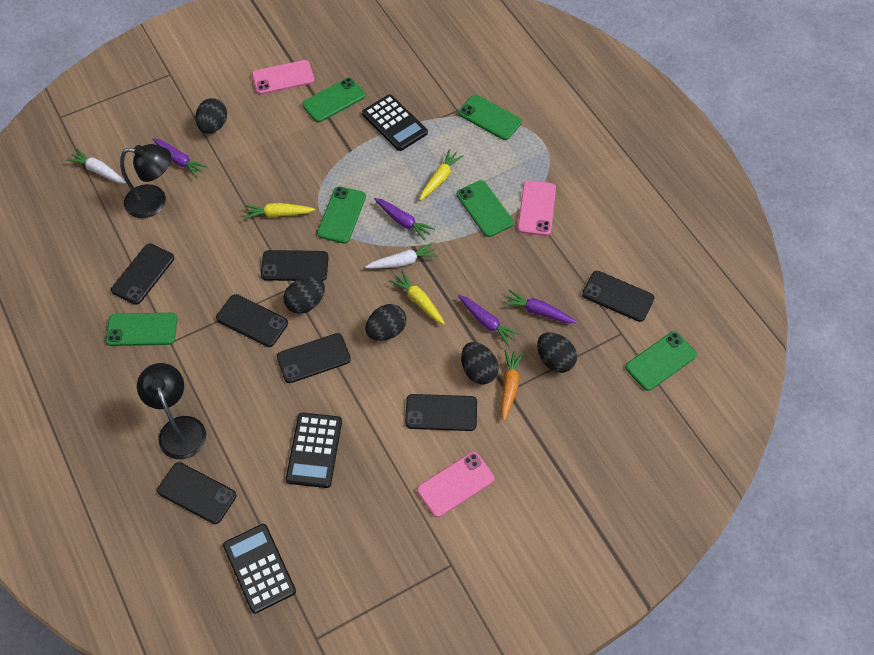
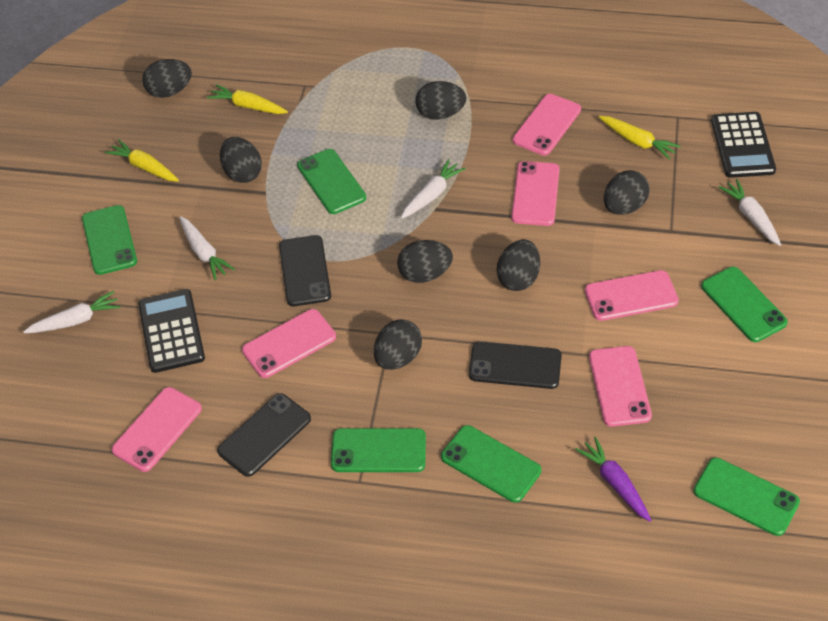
black calculator: 3 -> 2
black egg: 5 -> 7
black lamp: 2 -> 0
black phone: 7 -> 3
orange carrot: 1 -> 0
pink phone: 3 -> 6
purple carrot: 4 -> 1
white carrot: 2 -> 4

